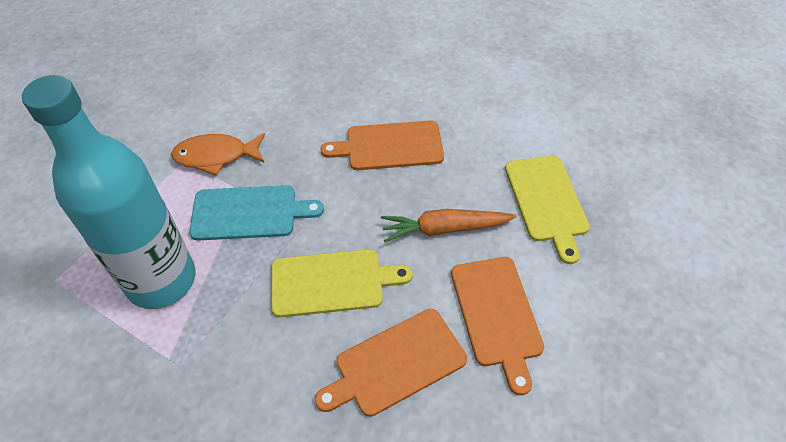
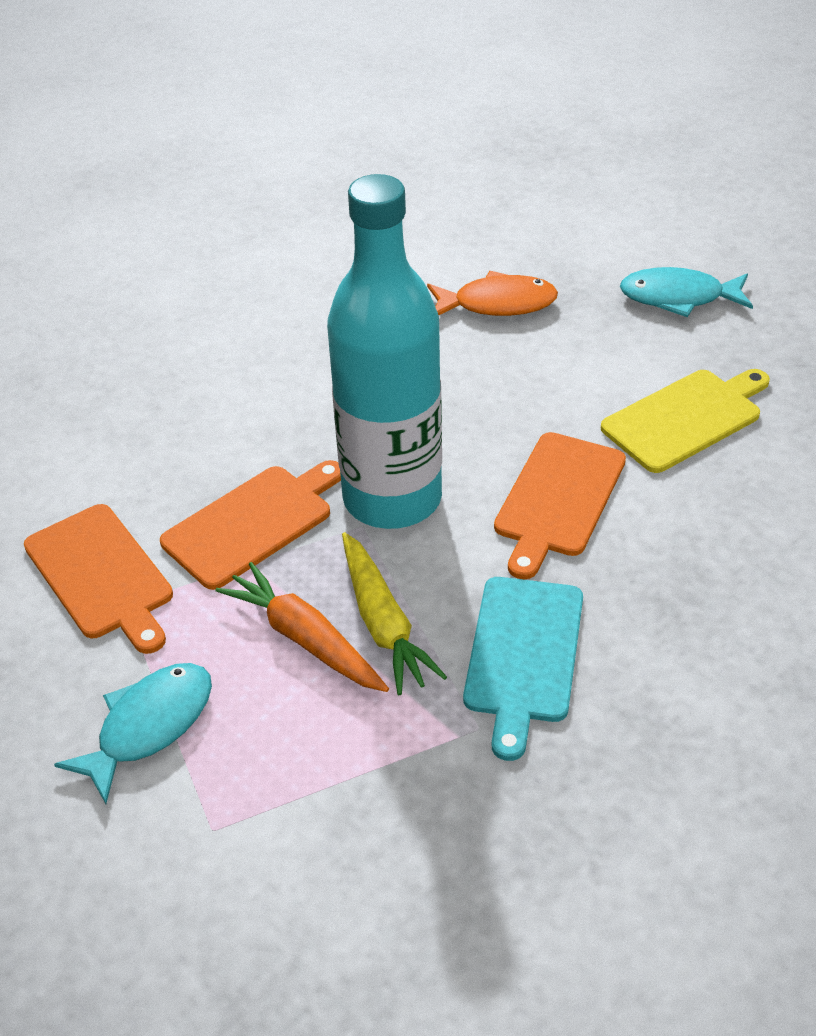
turquoise fish: 0 -> 2
yellow carrot: 0 -> 1
yellow cutting board: 2 -> 1

